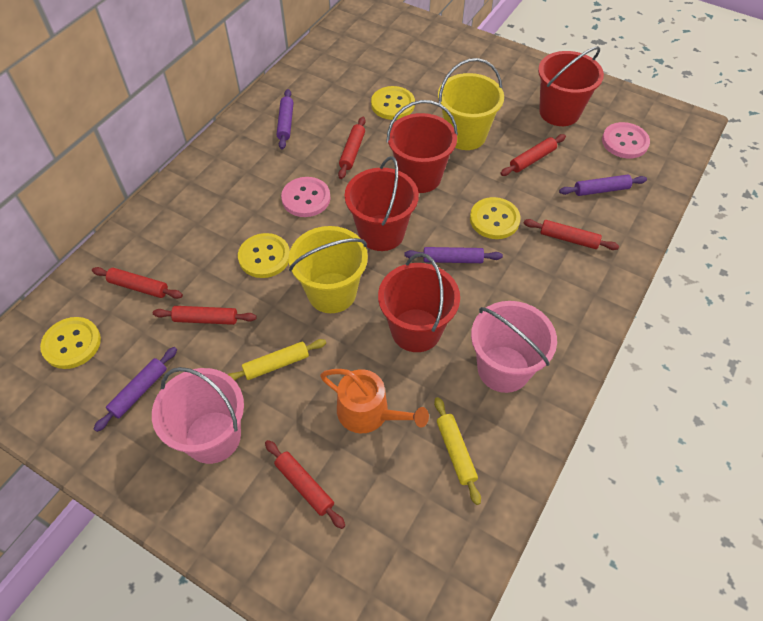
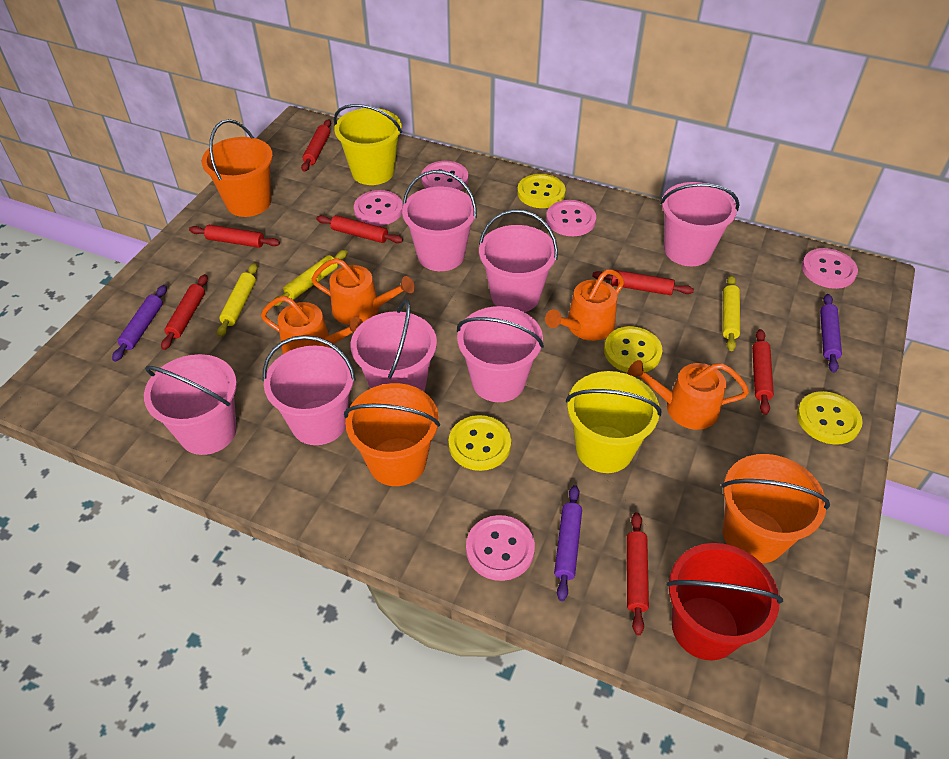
orange bucket: 0 -> 3
orange watering can: 1 -> 4
pink bucket: 2 -> 7
pink button: 2 -> 5
purple rolling pin: 4 -> 3
red bucket: 4 -> 1
red rolling pin: 6 -> 7
yellow rolling pin: 2 -> 3

